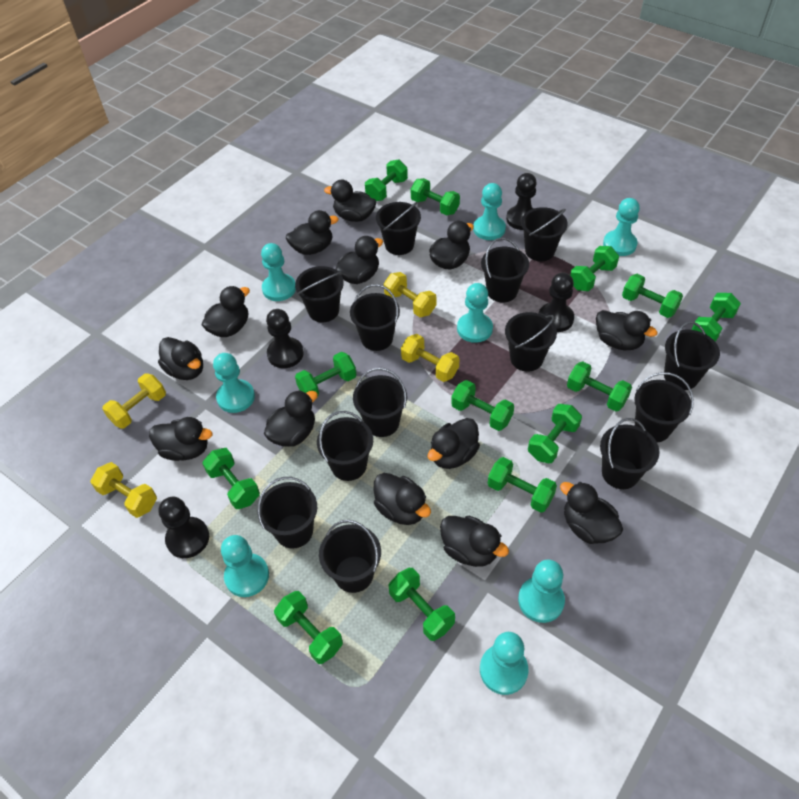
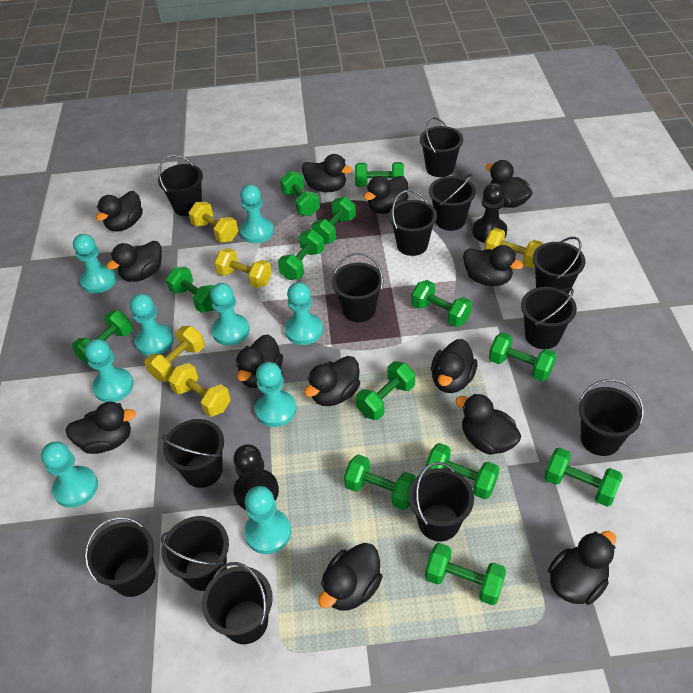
black pawn: 4 -> 2
turquoise pawn: 8 -> 9
yellow dumbbell: 4 -> 5

